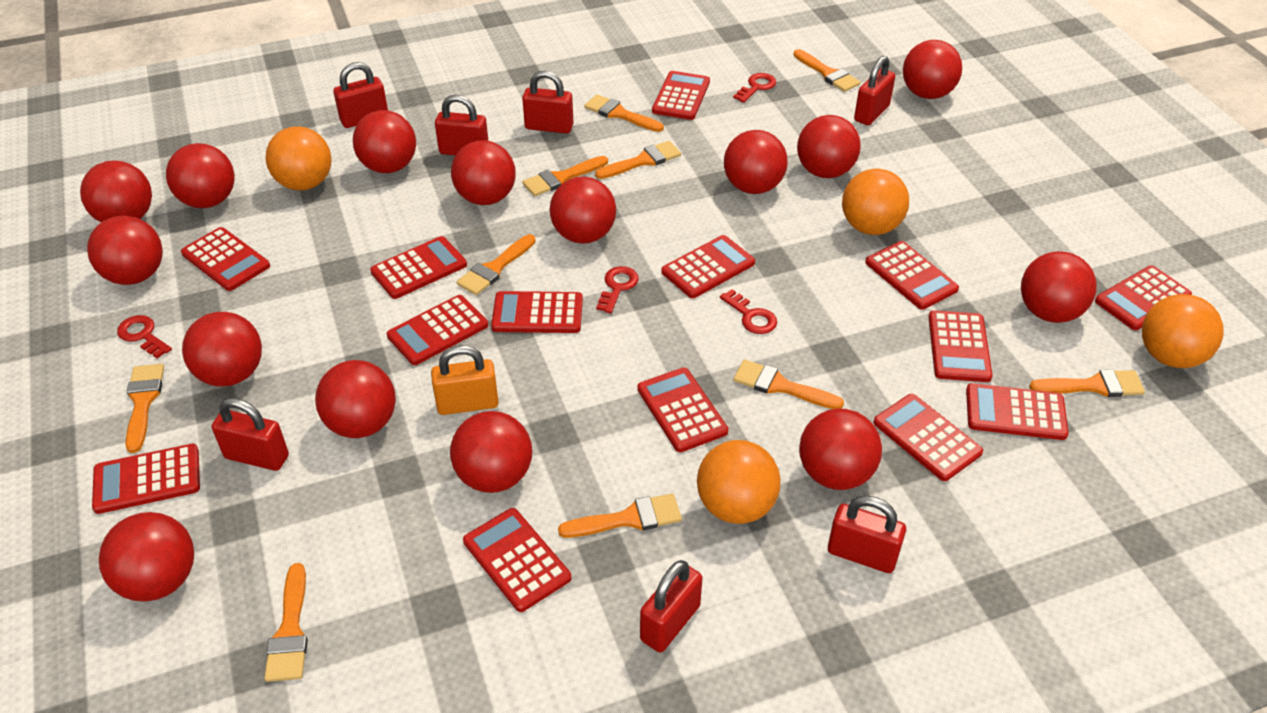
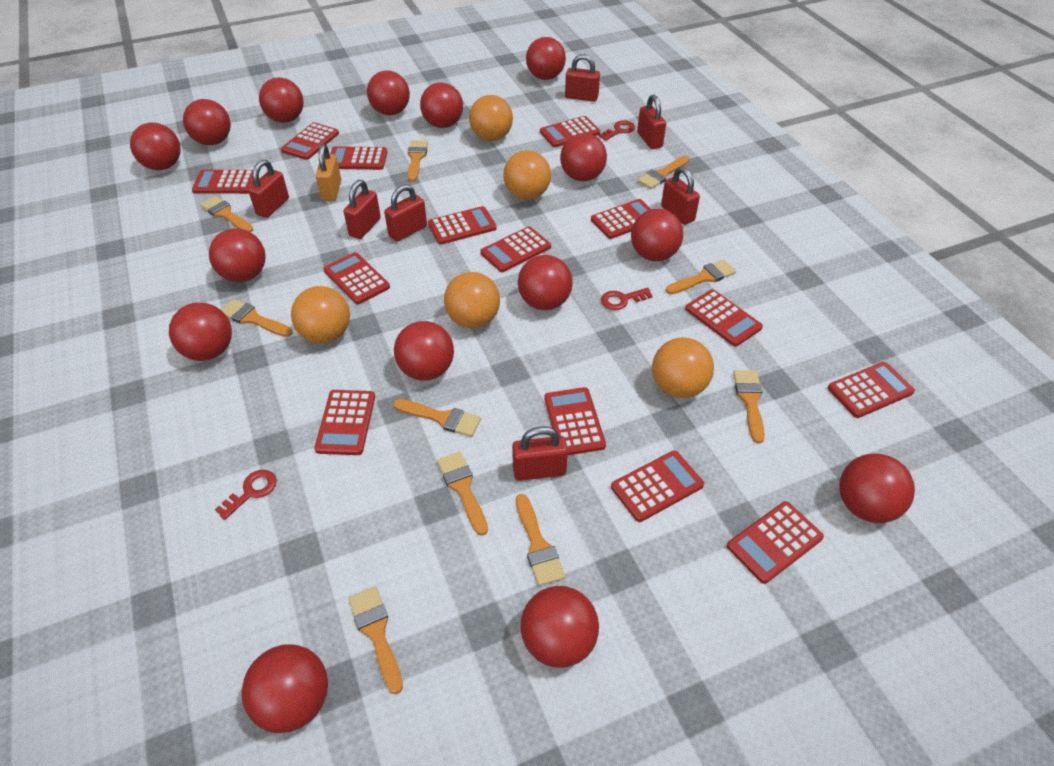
orange ball: 4 -> 5
red key: 4 -> 3

